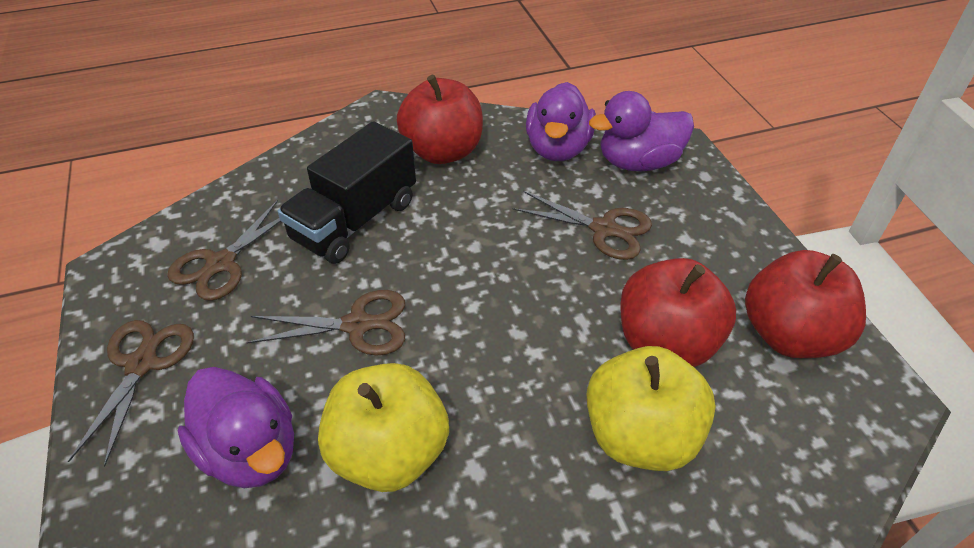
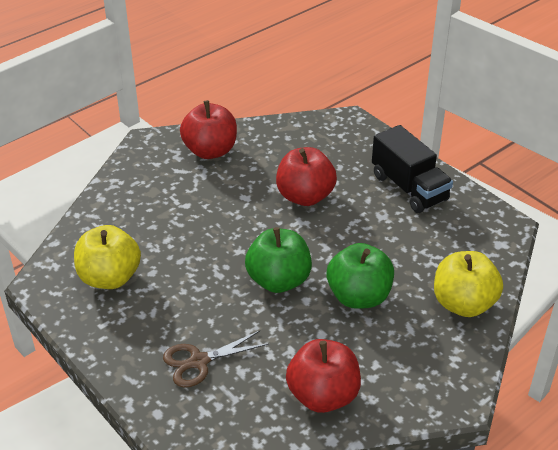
brown scissors: 4 -> 1
green apple: 0 -> 2
purple duck: 3 -> 0

